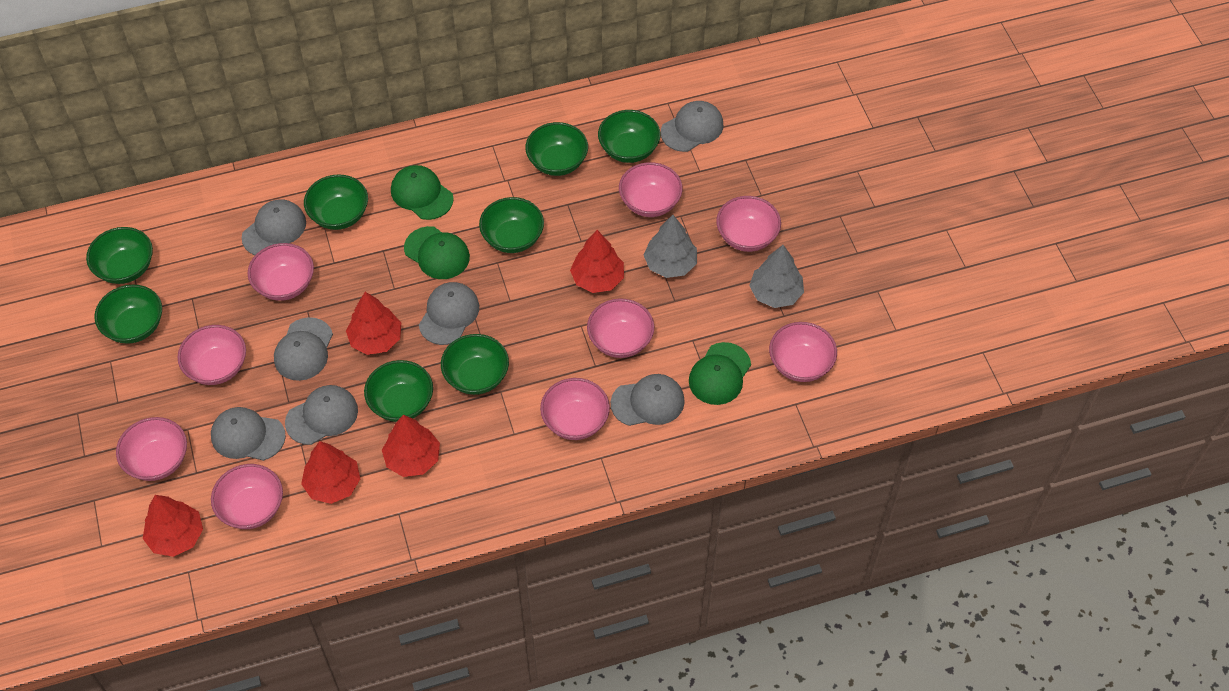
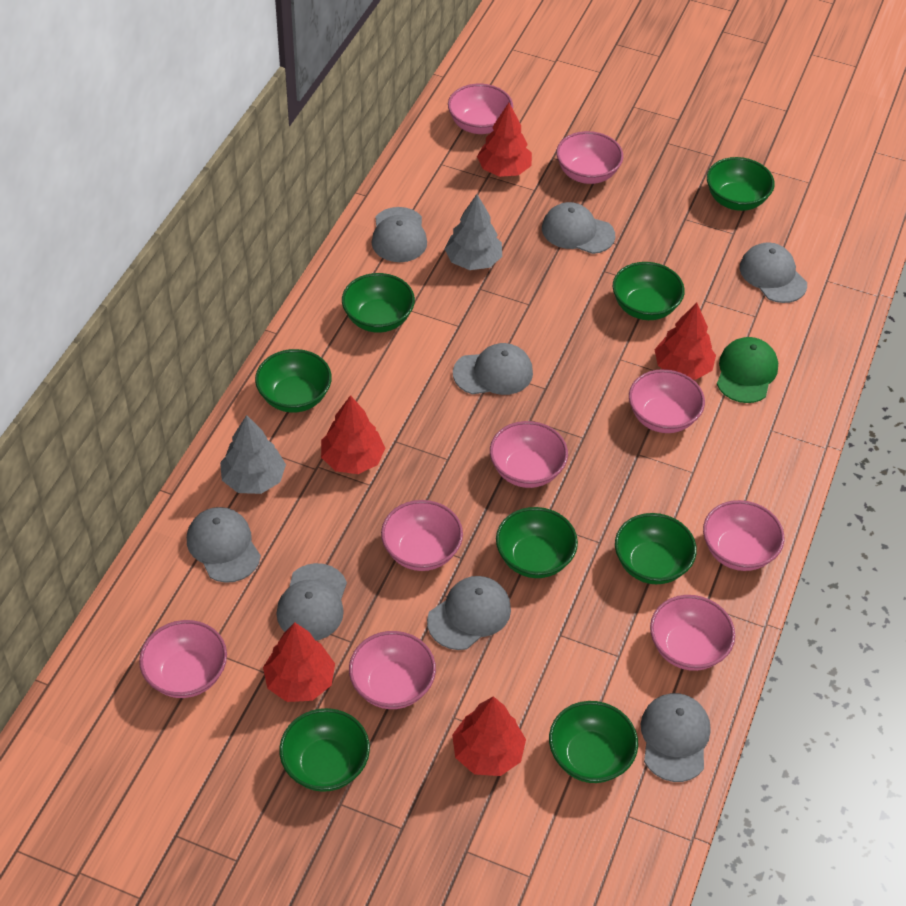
green cap: 3 -> 1
grey cap: 7 -> 8

